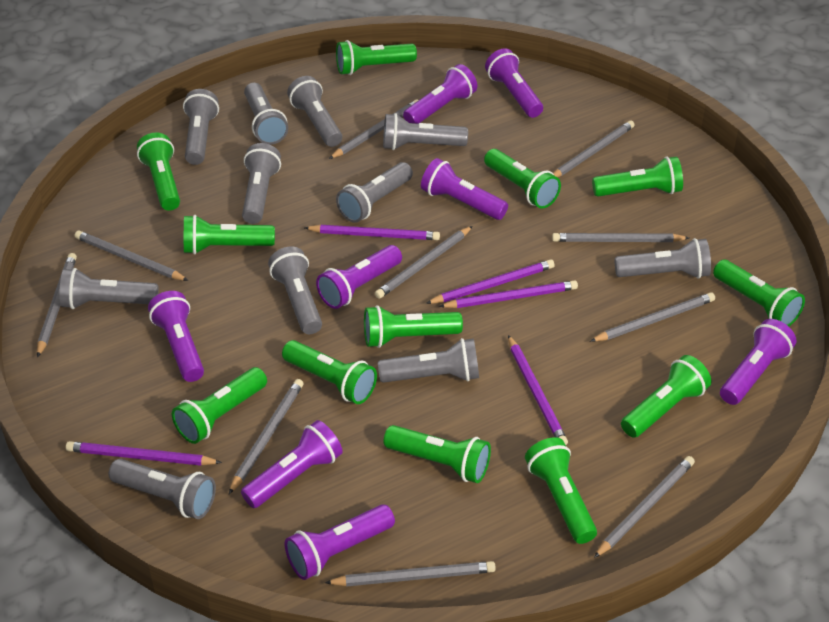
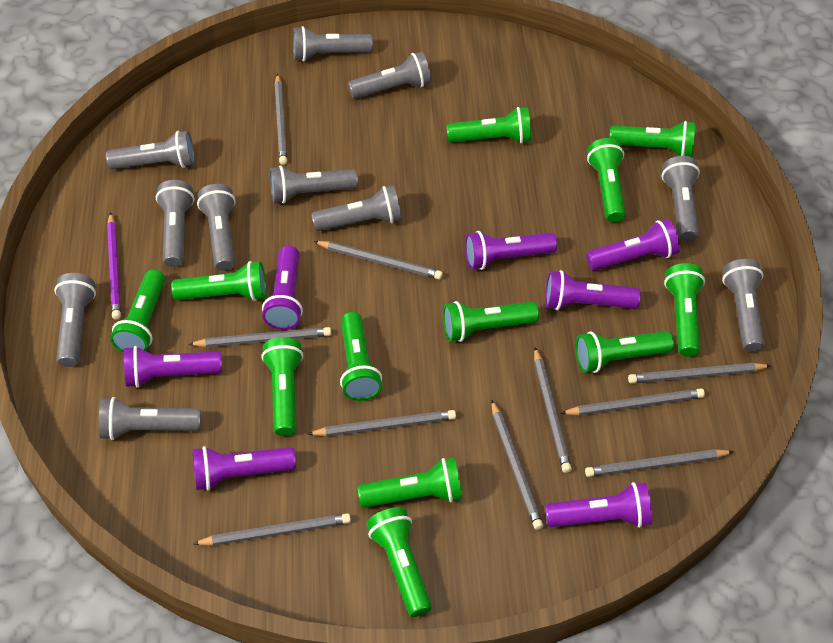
purple flashlight: 8 -> 7
purple pencil: 5 -> 1

